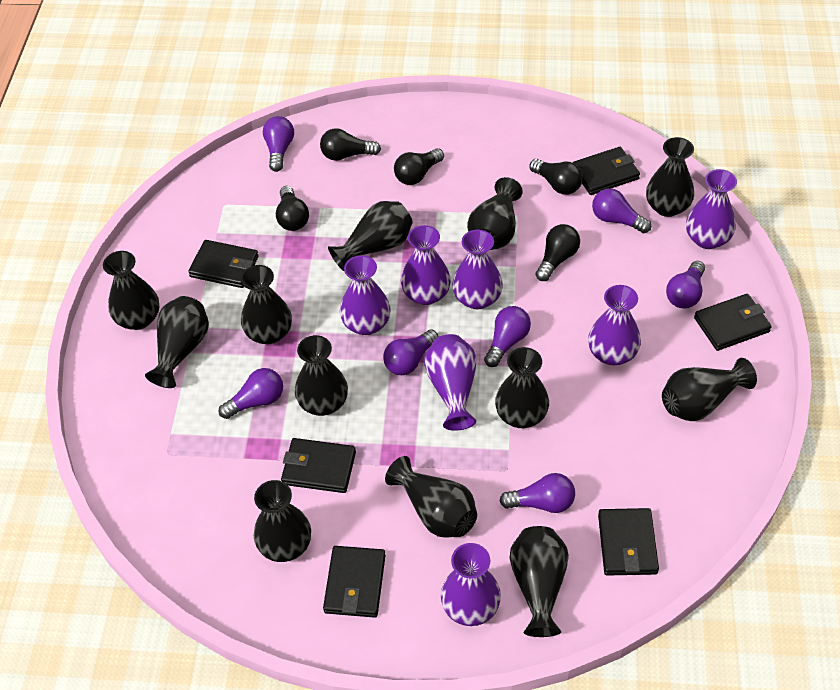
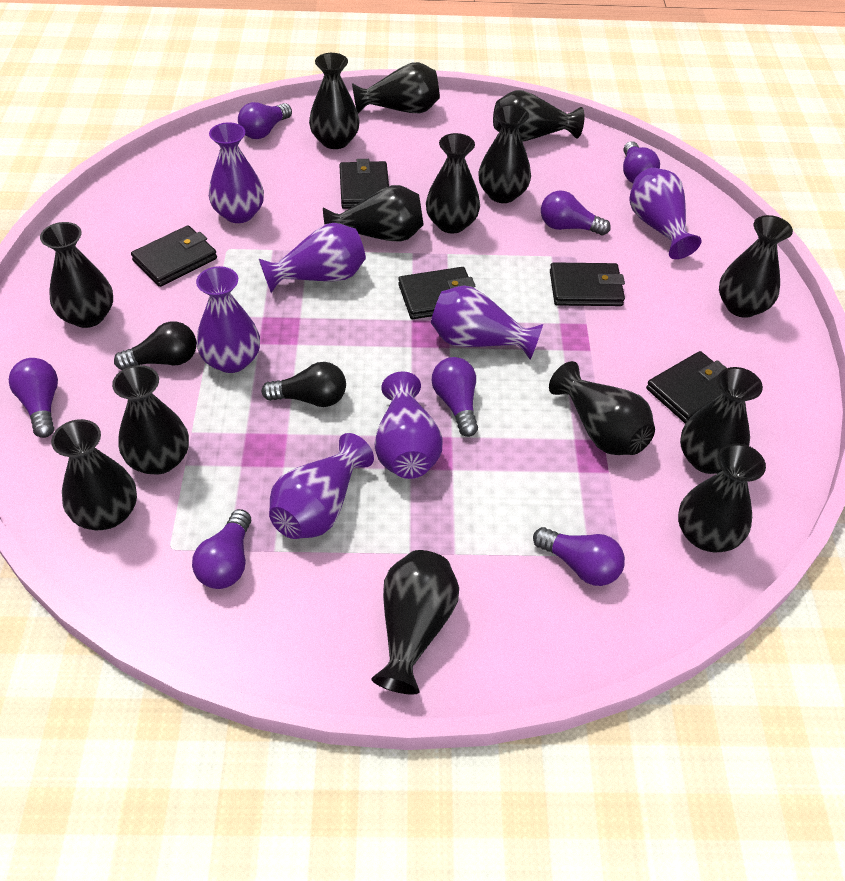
black light bulb: 5 -> 2
black vase: 12 -> 14
black wallet: 6 -> 5

